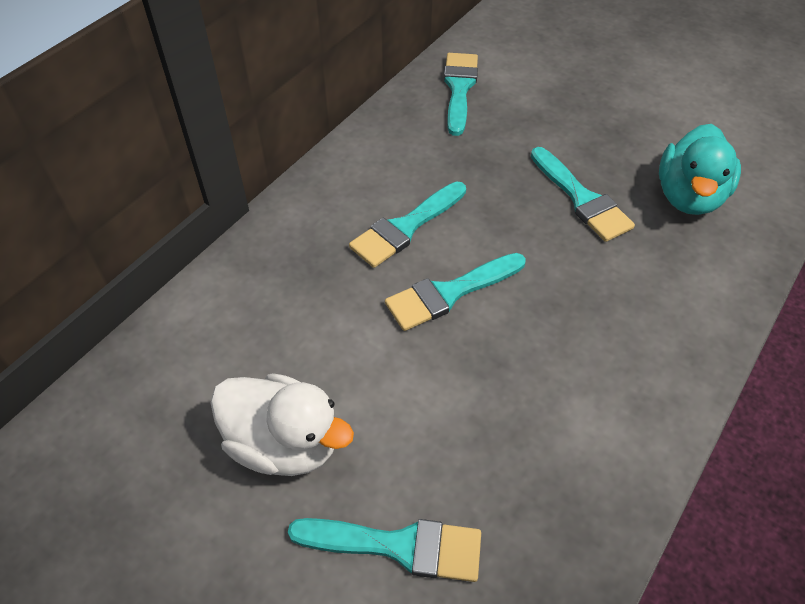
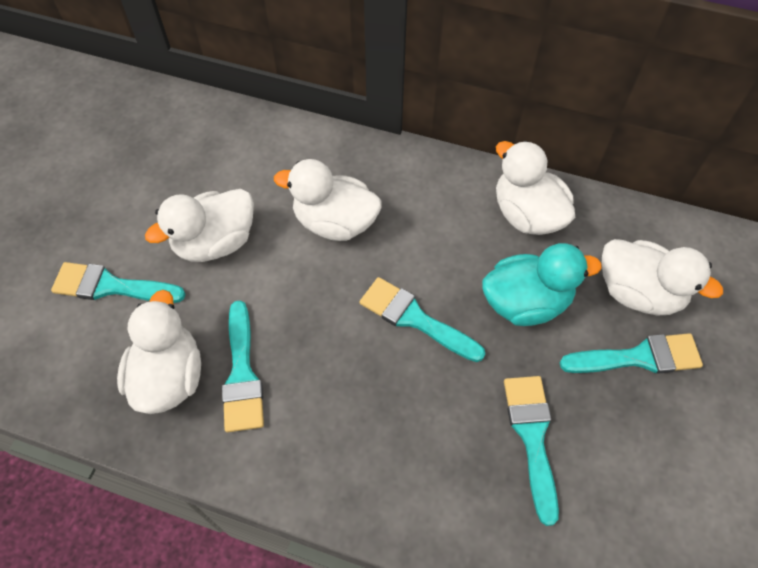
white duck: 1 -> 5

